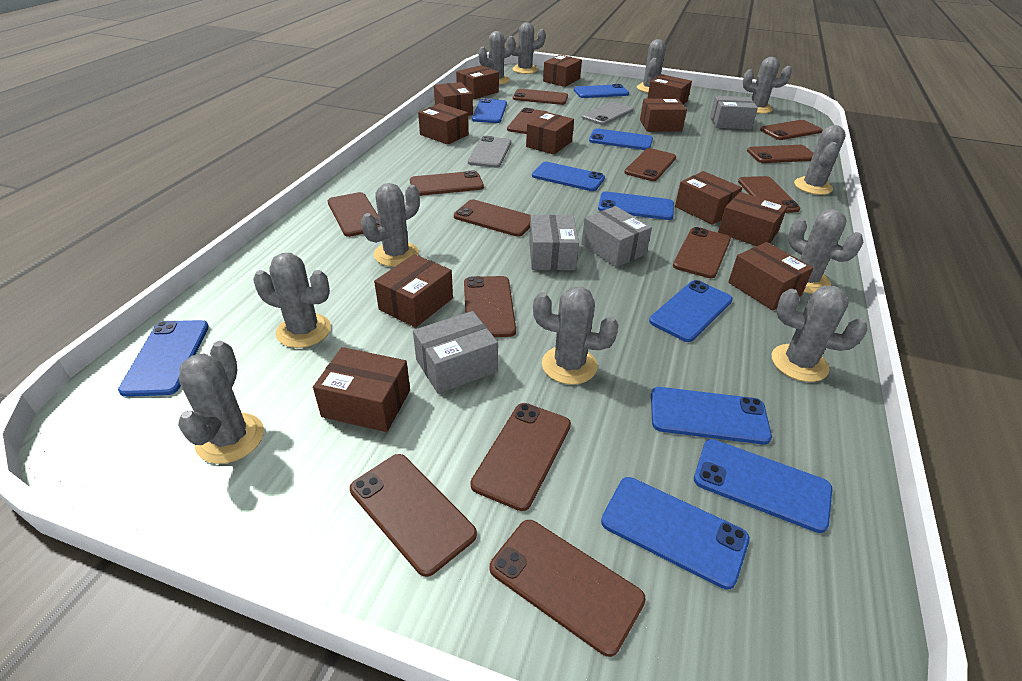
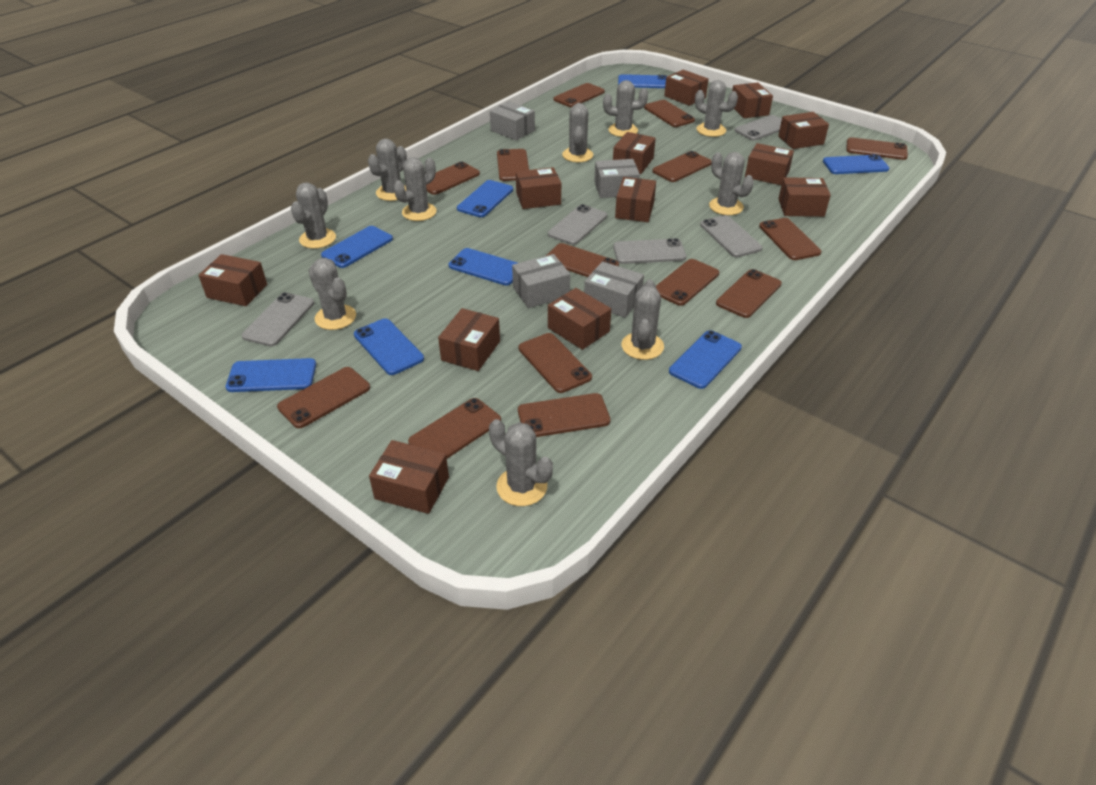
blue phone: 10 -> 8
grey cactus: 11 -> 10
grey phone: 2 -> 5

